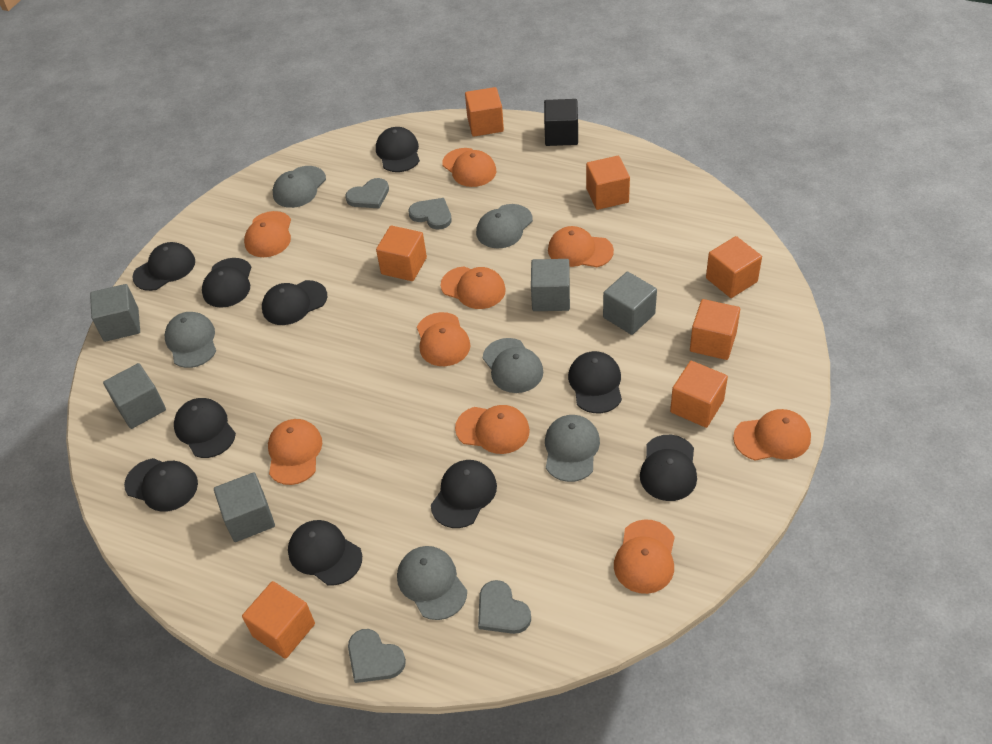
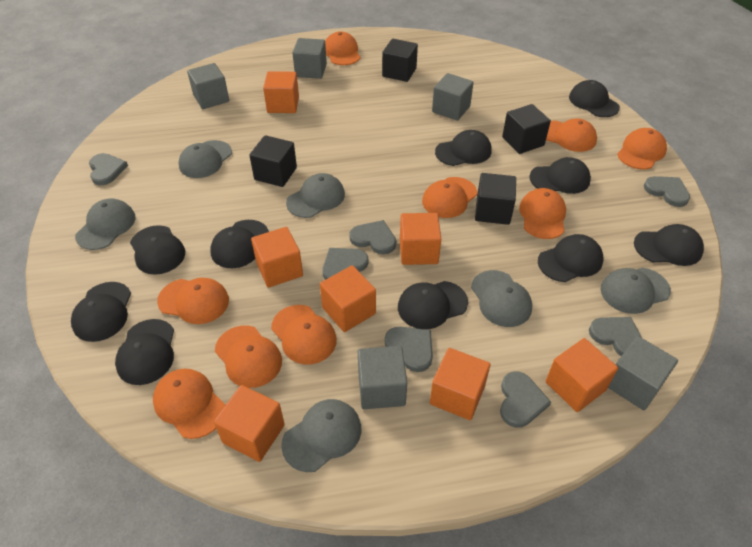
black cube: 1 -> 4
grey heart: 4 -> 7

